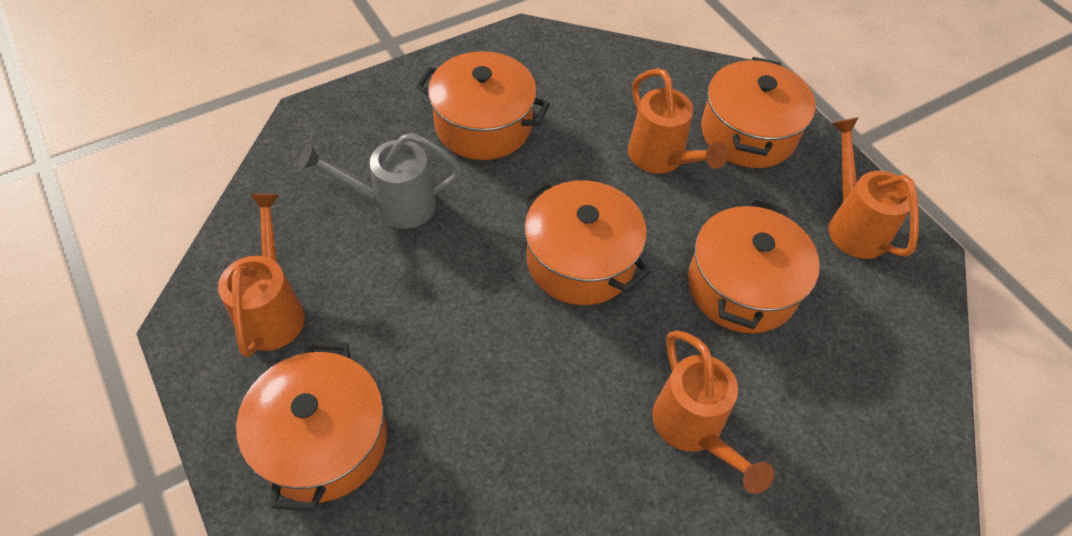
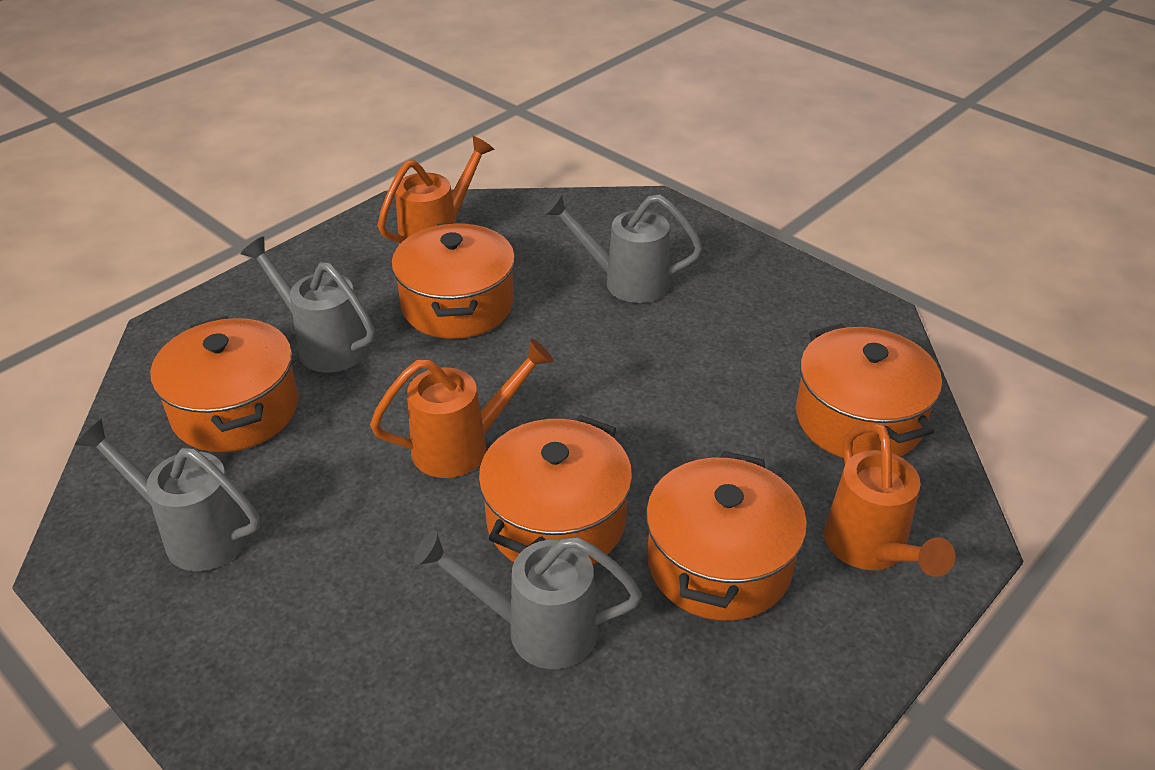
grey watering can: 1 -> 4
orange watering can: 4 -> 3

